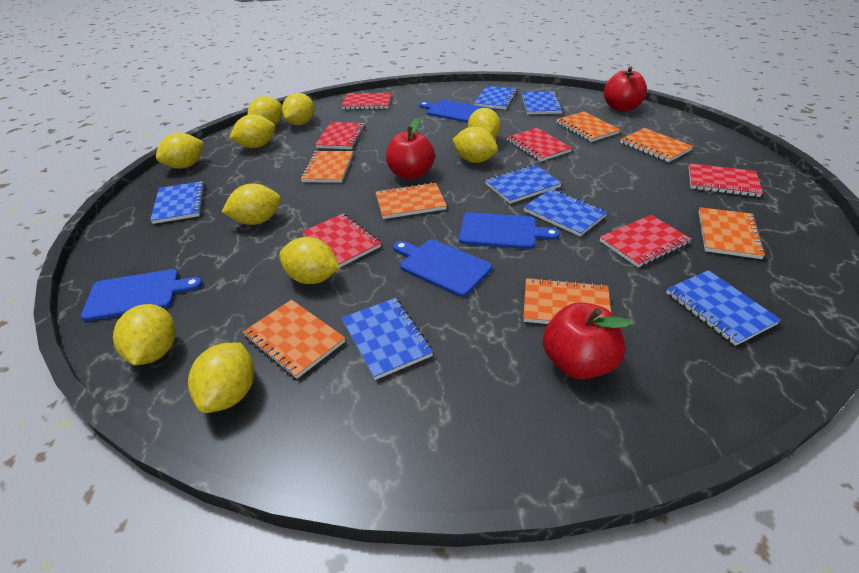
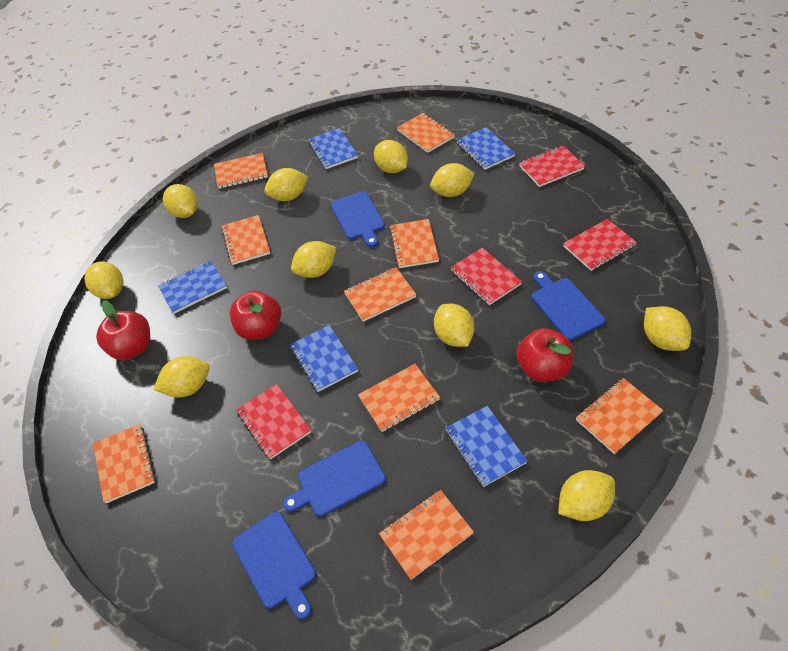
blue notebook: 7 -> 5
orange notebook: 7 -> 9
red notebook: 6 -> 4

